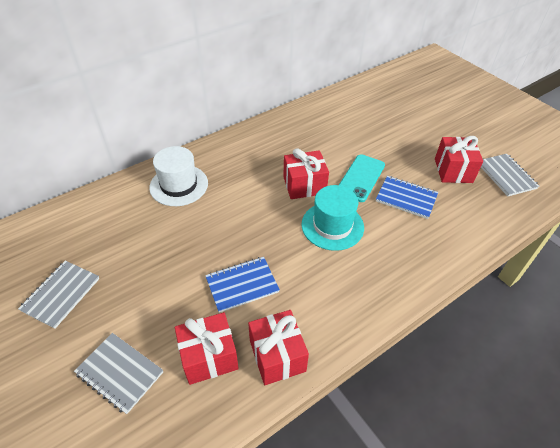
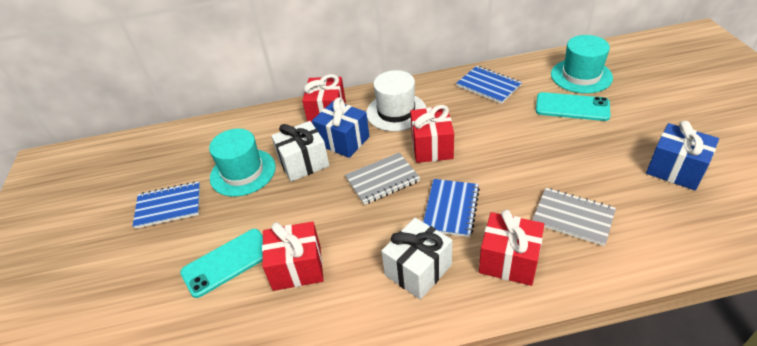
blue gift: 0 -> 2
blue notebook: 2 -> 3
grey notebook: 3 -> 2
turquoise hat: 1 -> 2
turquoise phone: 1 -> 2
white gift: 0 -> 2

